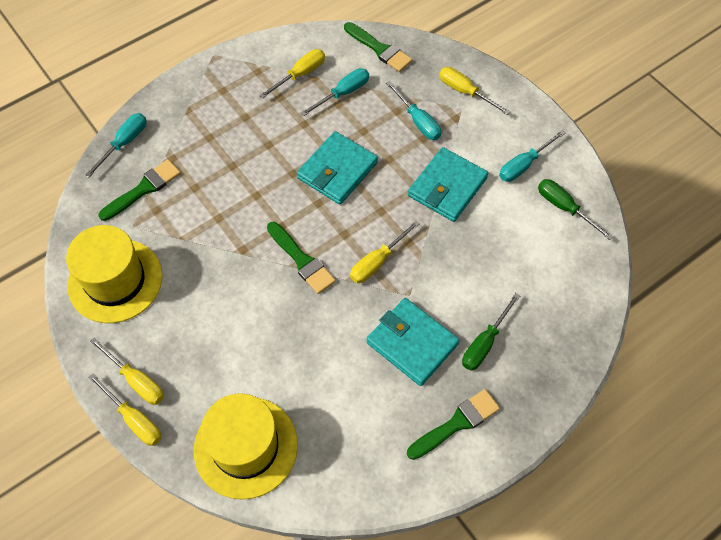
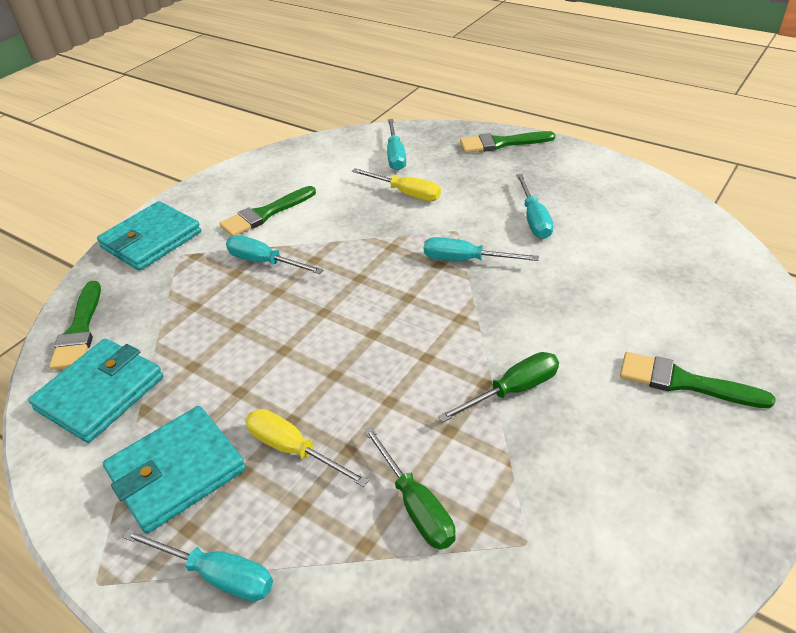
turquoise screwdriver: 4 -> 5
yellow hat: 2 -> 0
yellow screwdriver: 5 -> 2

